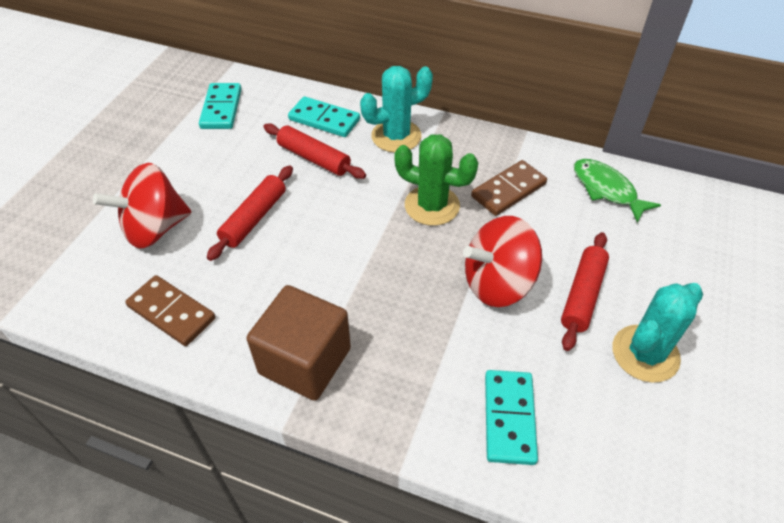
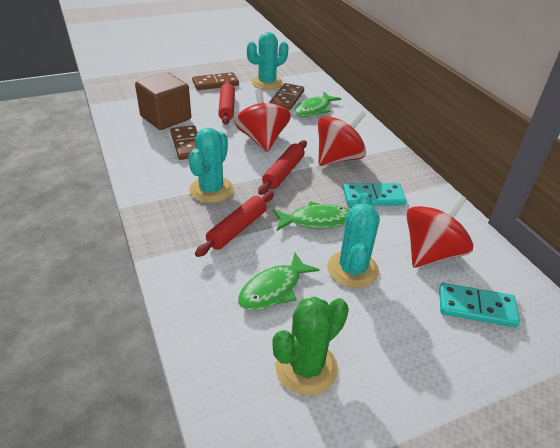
brown domino: 2 -> 3
green fish: 1 -> 3
red spinning top: 2 -> 3
turquoise cactus: 2 -> 3
turquoise domino: 3 -> 2

